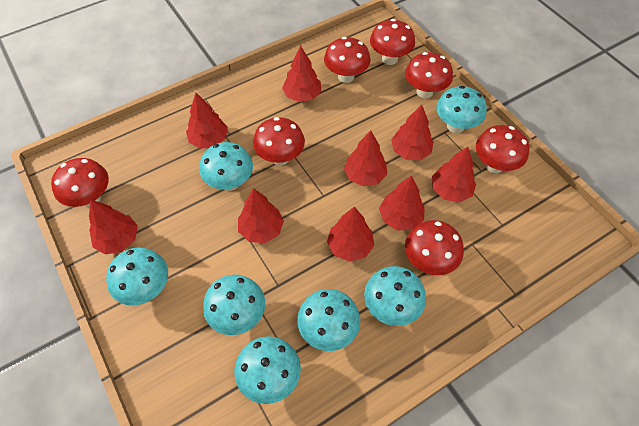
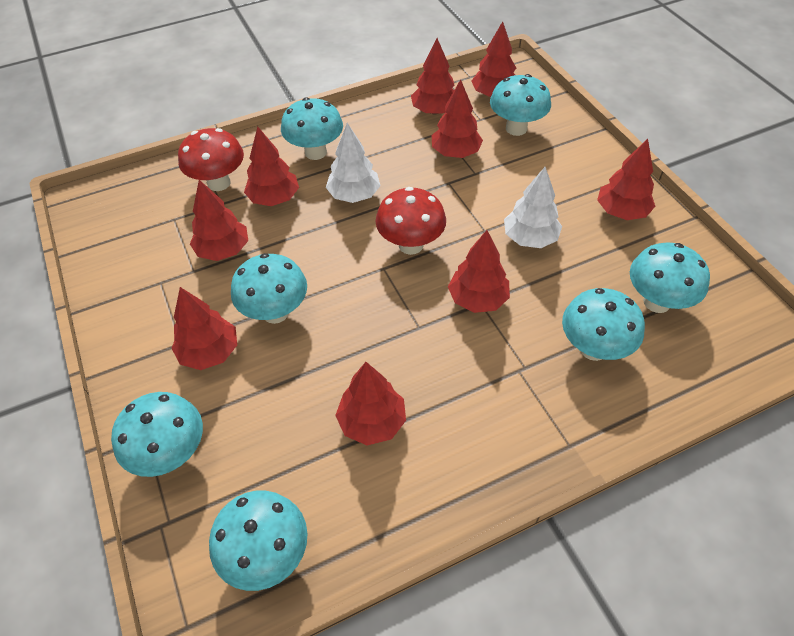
red mushroom: 7 -> 2
white tree: 0 -> 2

